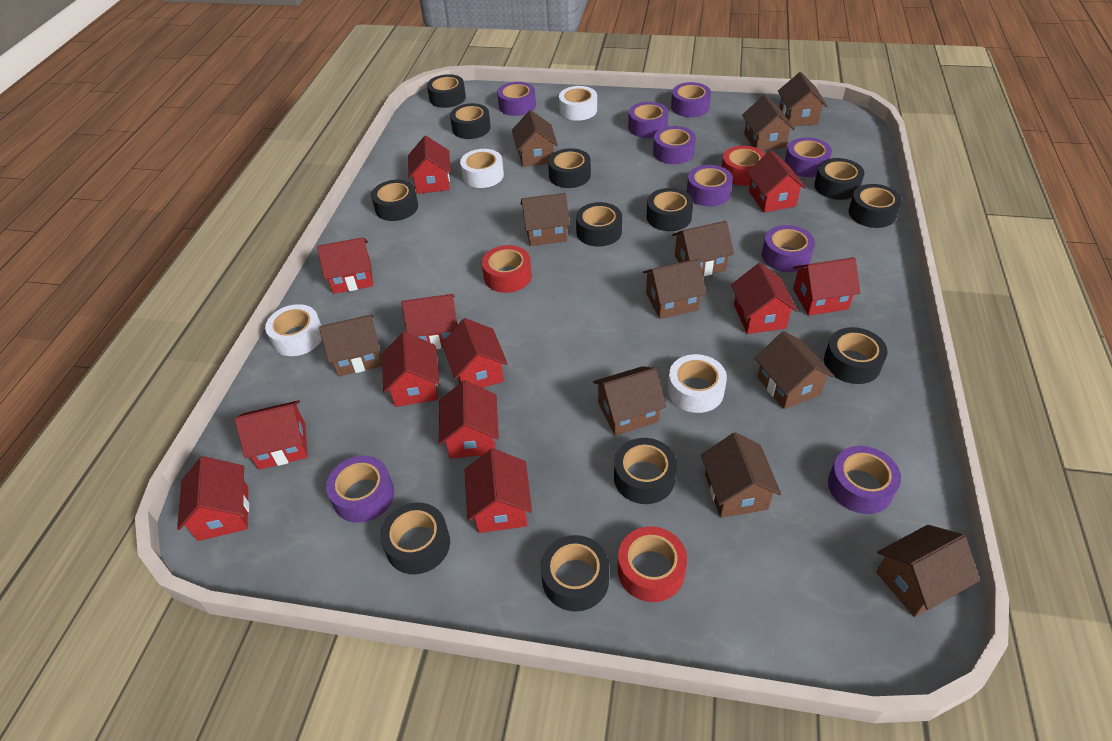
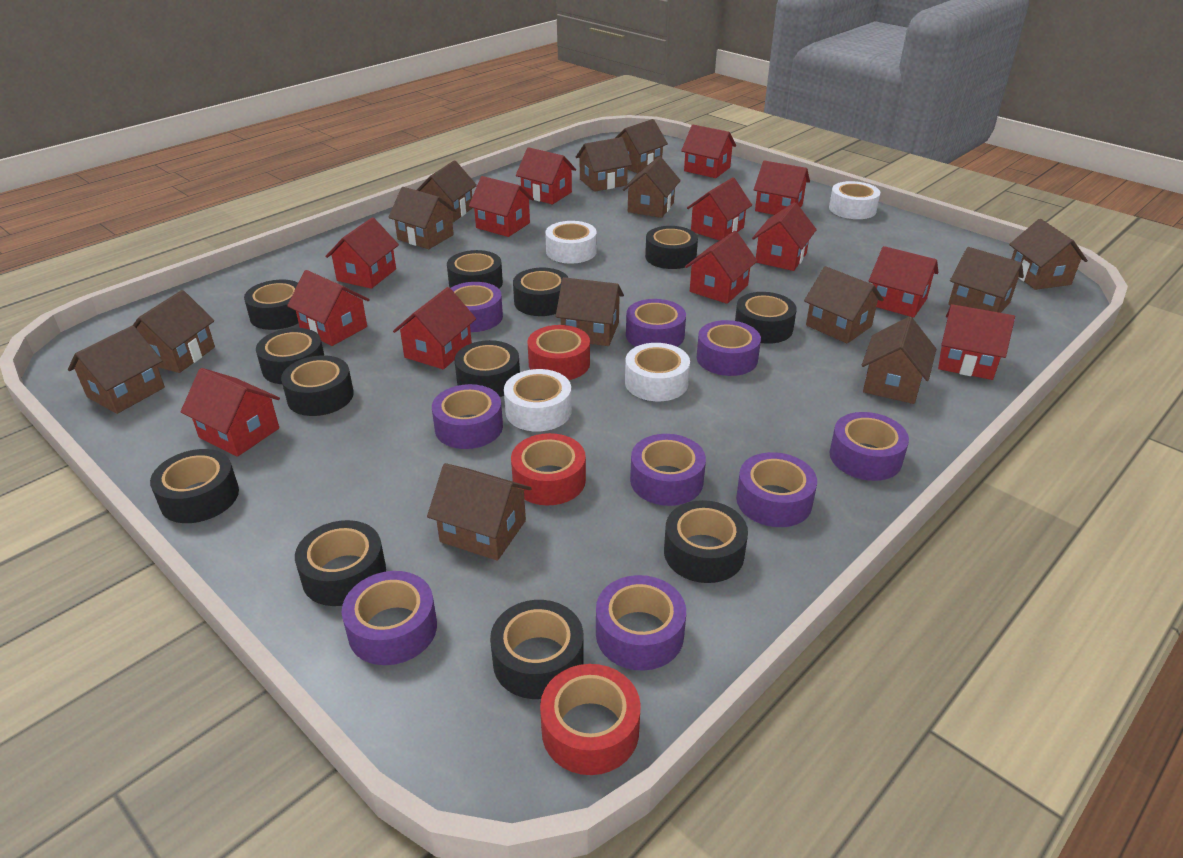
brown house: 11 -> 13
red house: 12 -> 13

